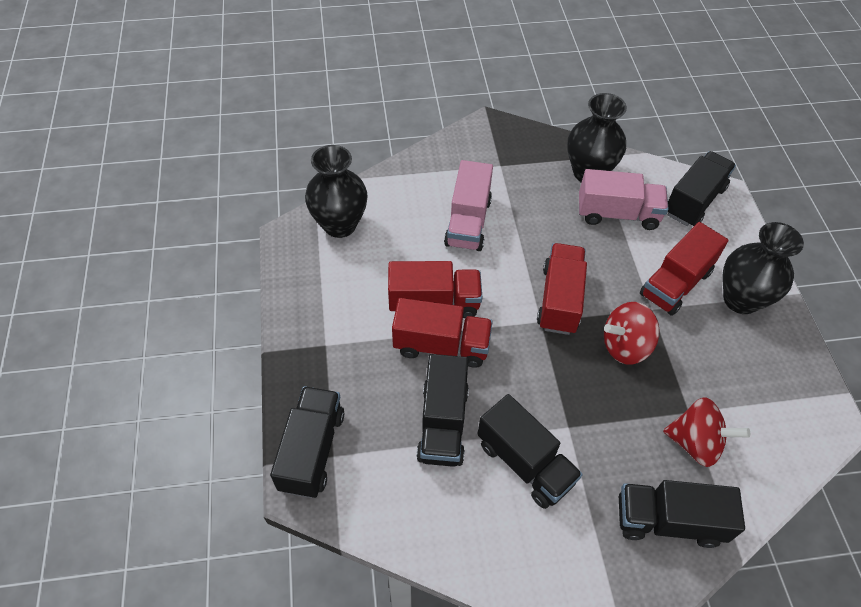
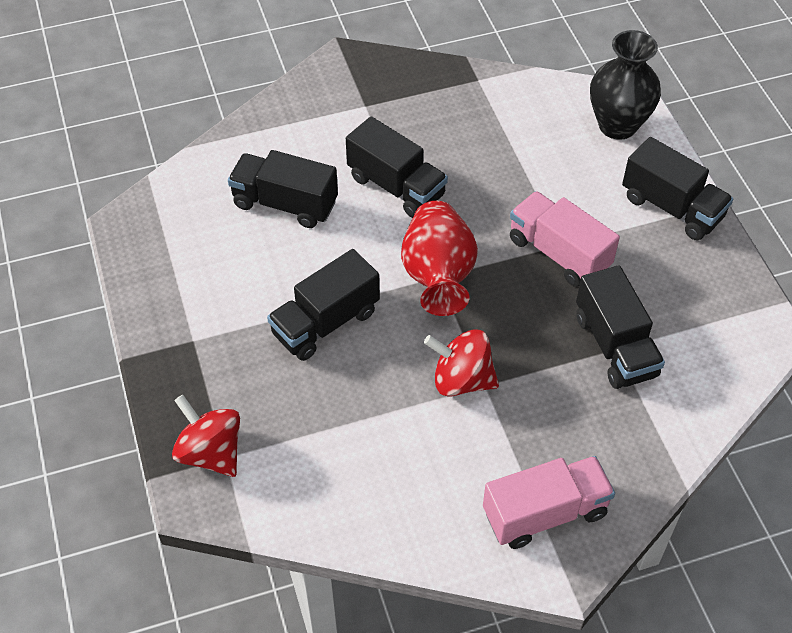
black vase: 3 -> 1
red truck: 4 -> 0
red vase: 0 -> 1

